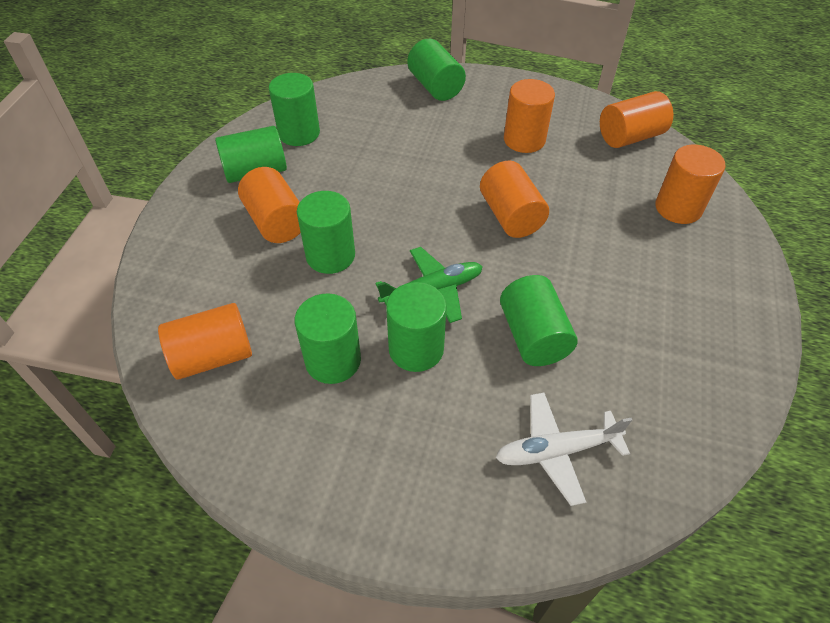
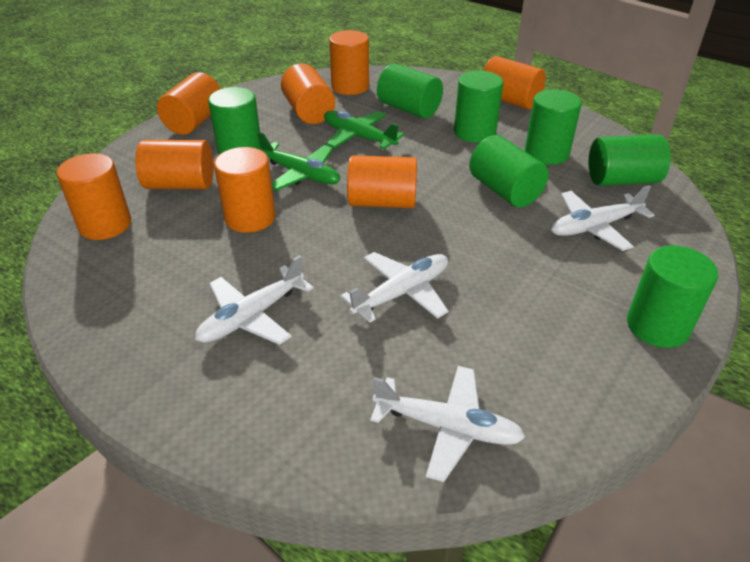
green plane: 1 -> 2
orange cylinder: 6 -> 8
white plane: 1 -> 4

